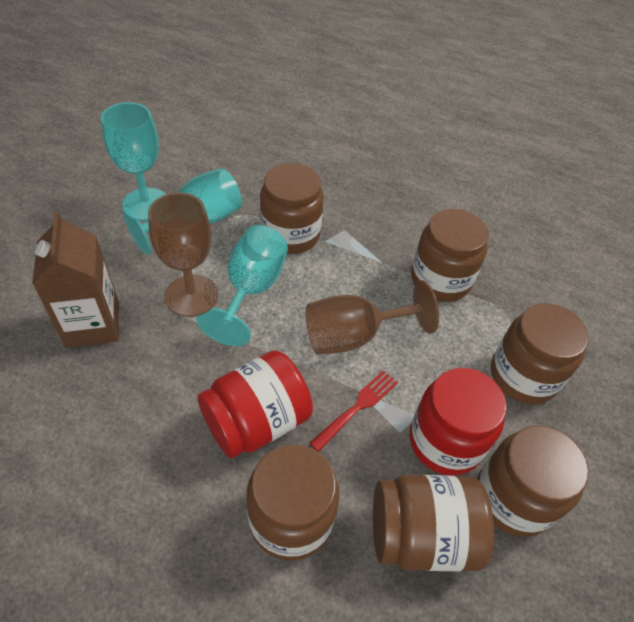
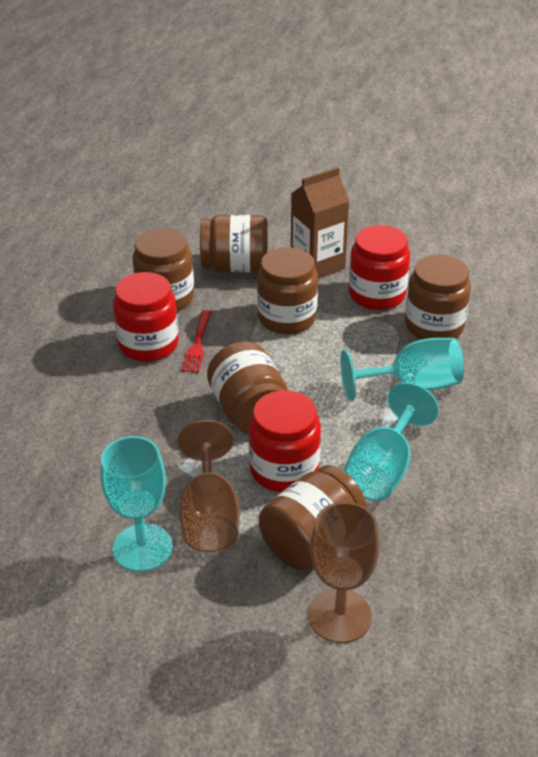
red jar: 2 -> 3

